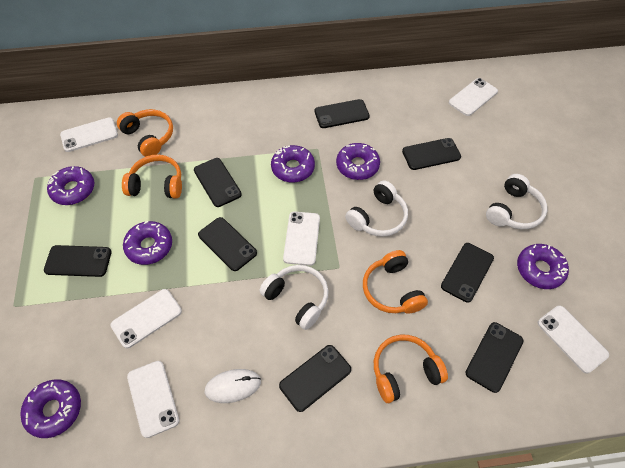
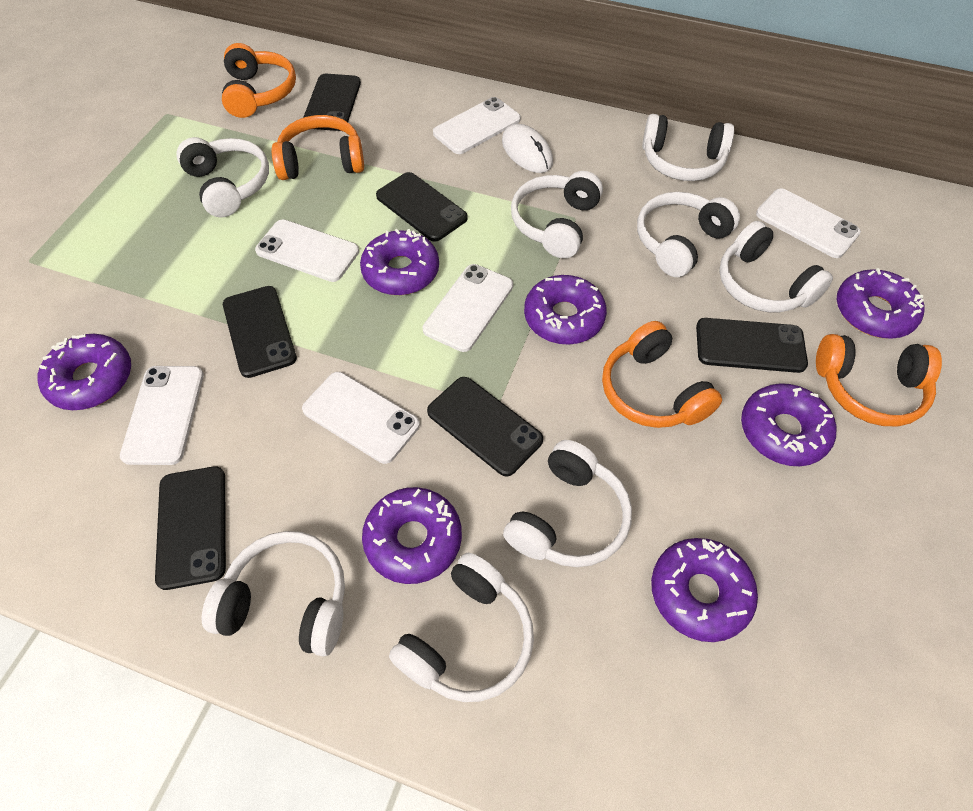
black phone: 8 -> 6
purple donut: 6 -> 7
white headphones: 3 -> 8

